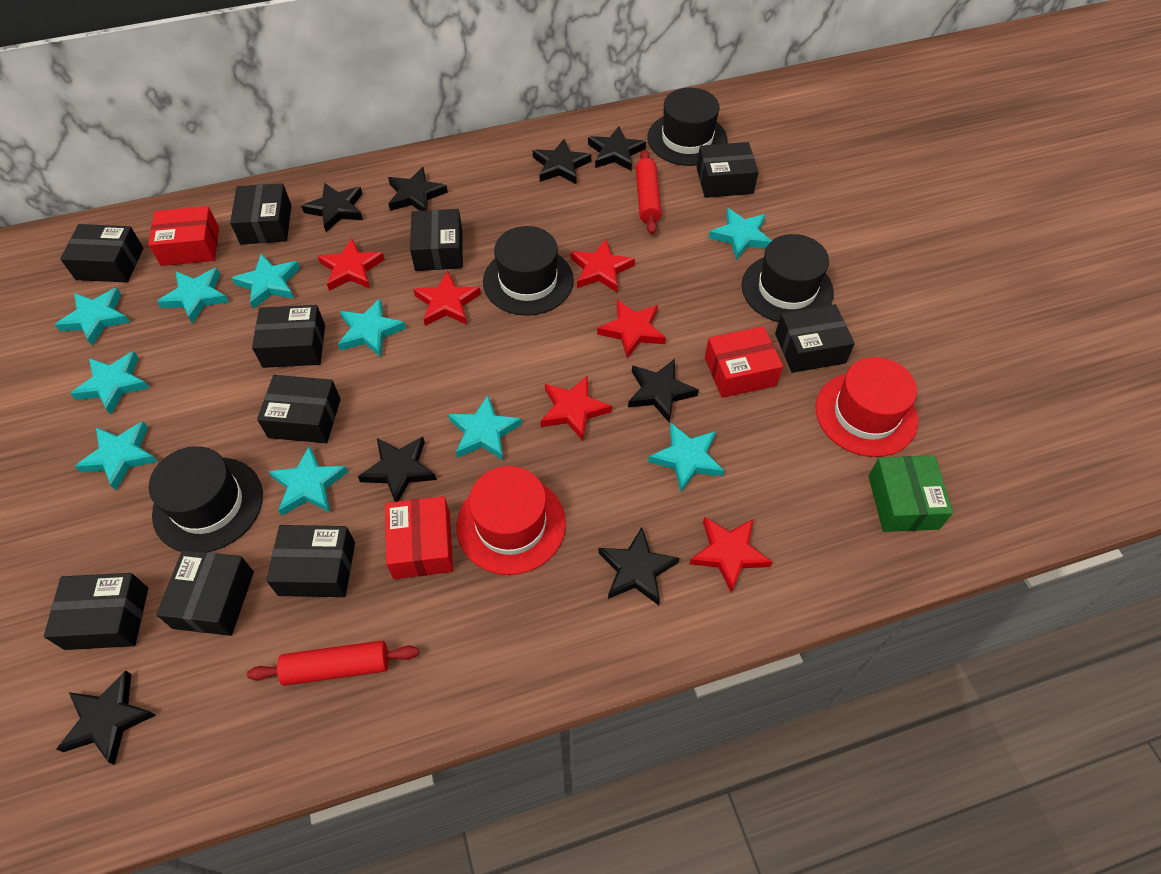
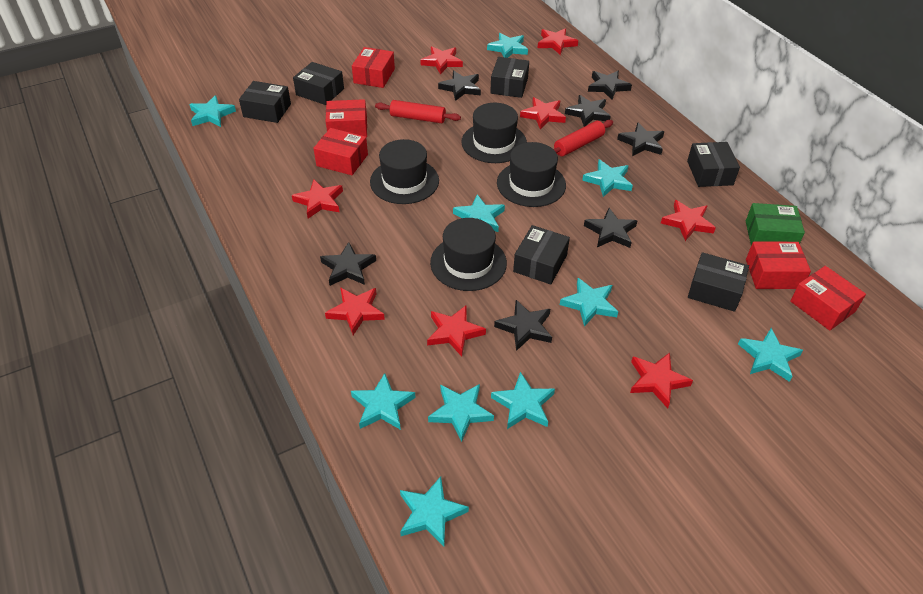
black box: 10 -> 6
black star: 8 -> 7
red box: 3 -> 5
red hat: 2 -> 0
red star: 6 -> 8

